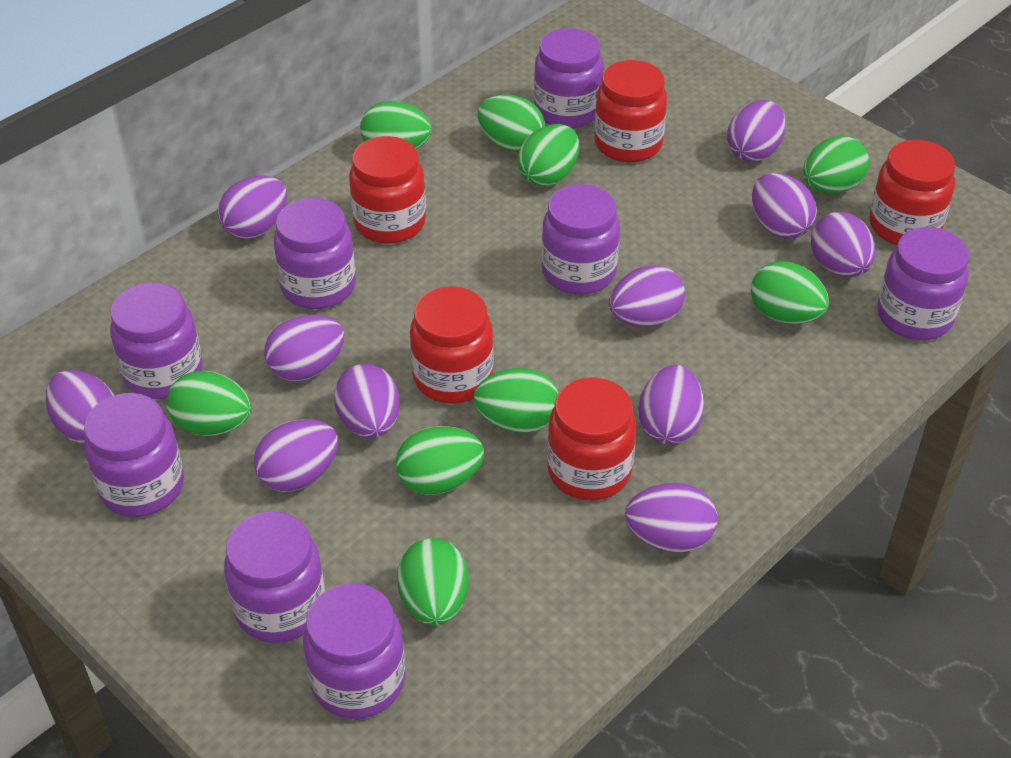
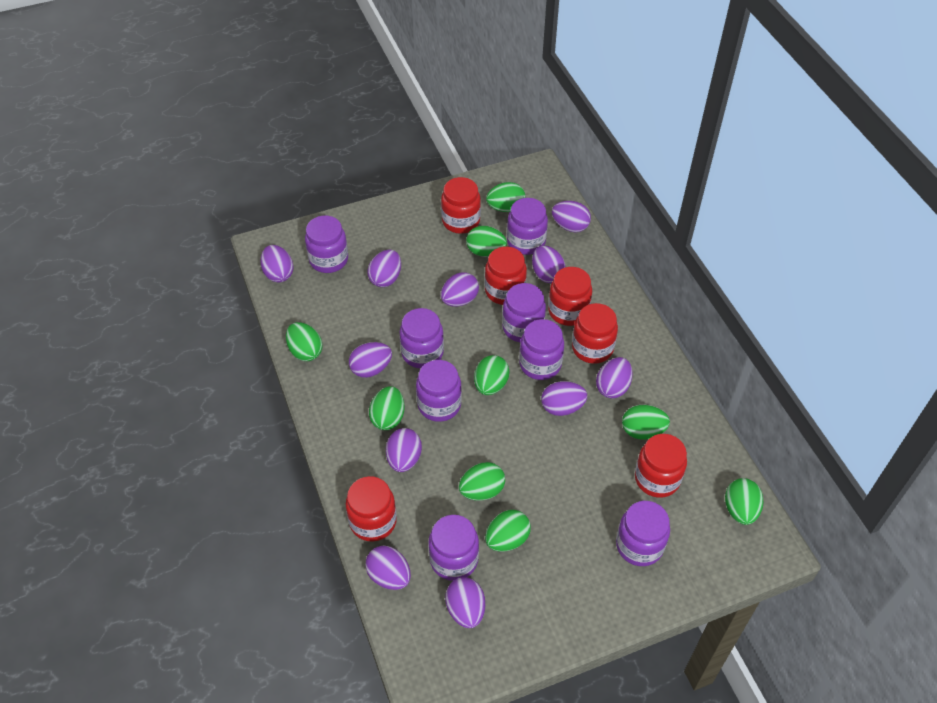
red jar: 5 -> 6

